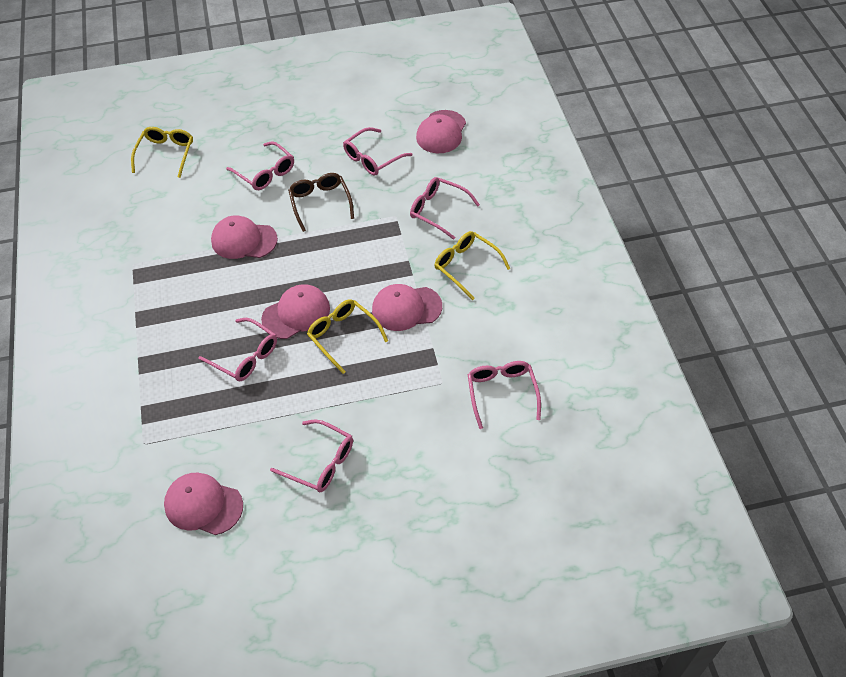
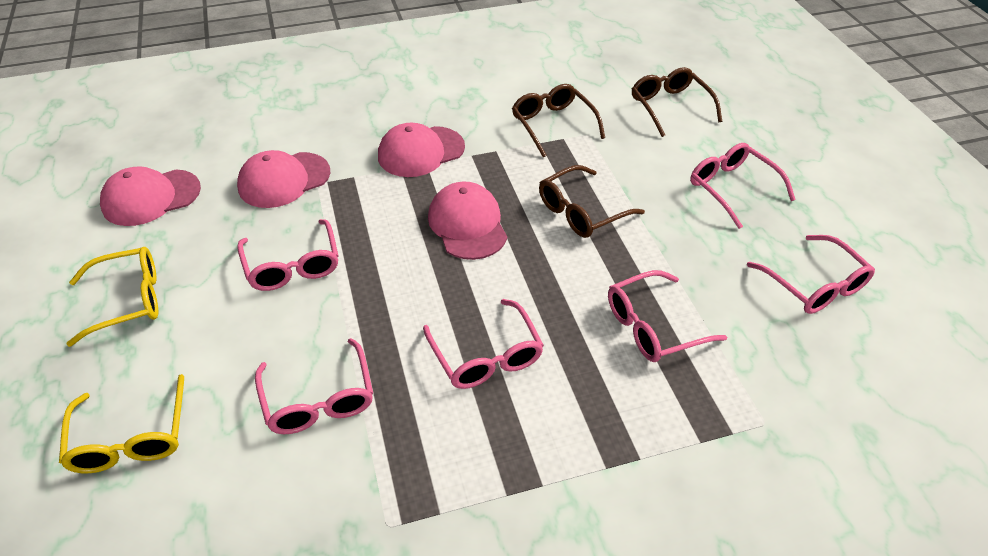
brown glasses: 1 -> 3
pink cap: 5 -> 4
yellow glasses: 3 -> 2

